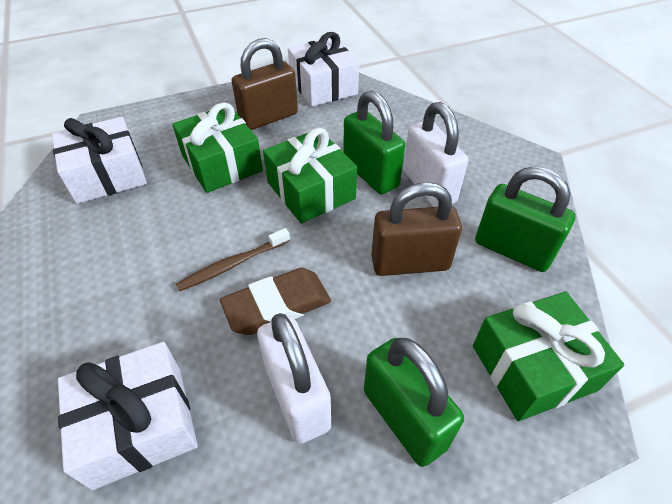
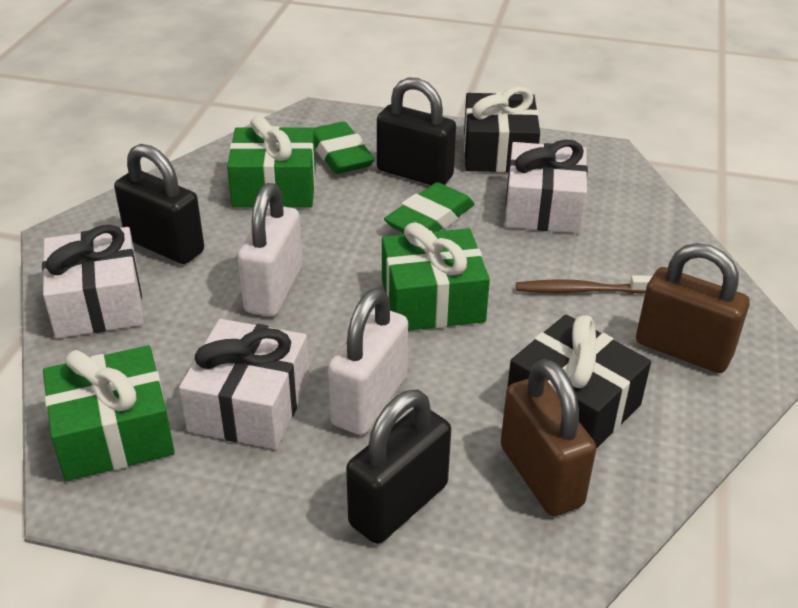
black gift: 0 -> 2
black padlock: 0 -> 3
brown eraser: 1 -> 0
green eraser: 0 -> 2
green padlock: 3 -> 0

